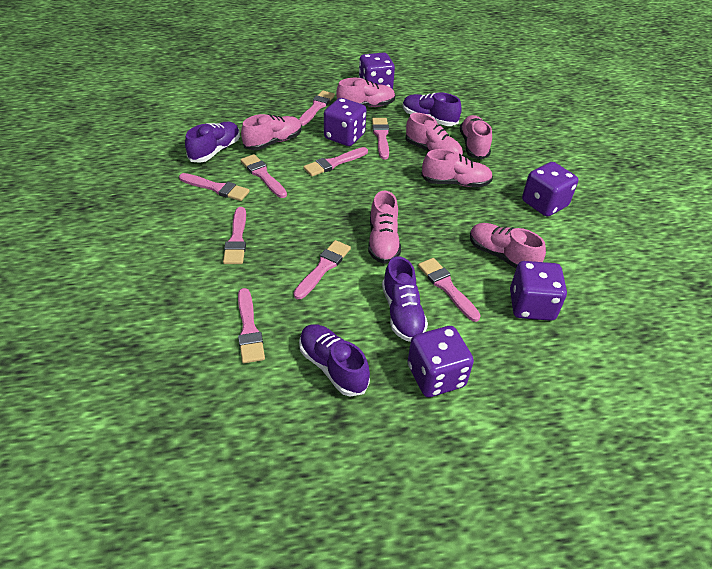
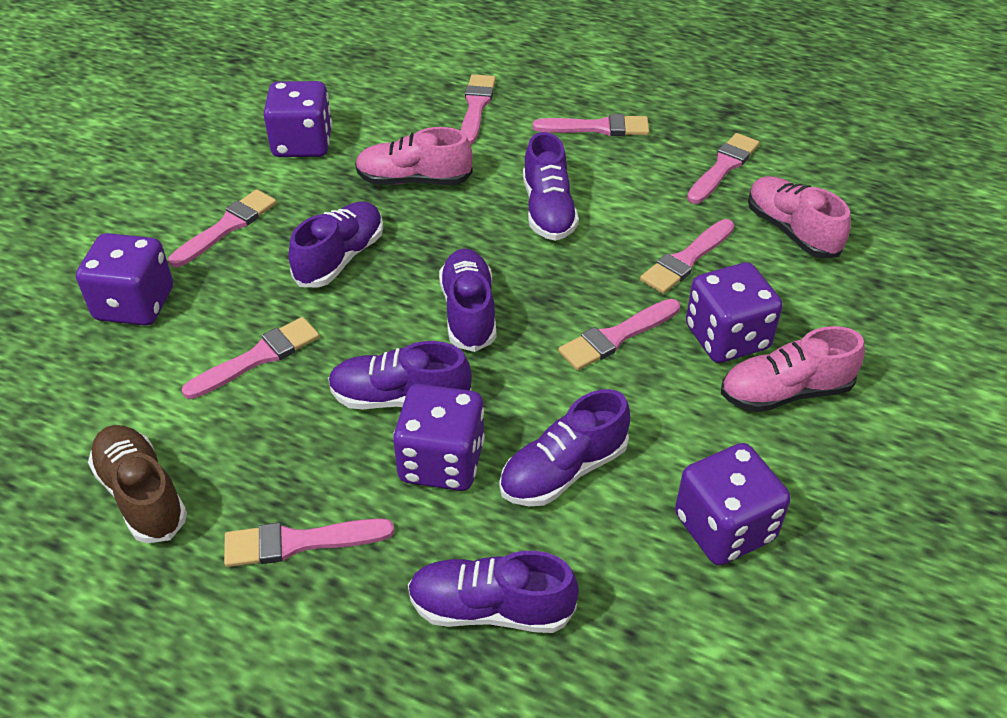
brown shoe: 0 -> 1
pink brush: 9 -> 8
pink shoe: 7 -> 3
purple shoe: 4 -> 6

